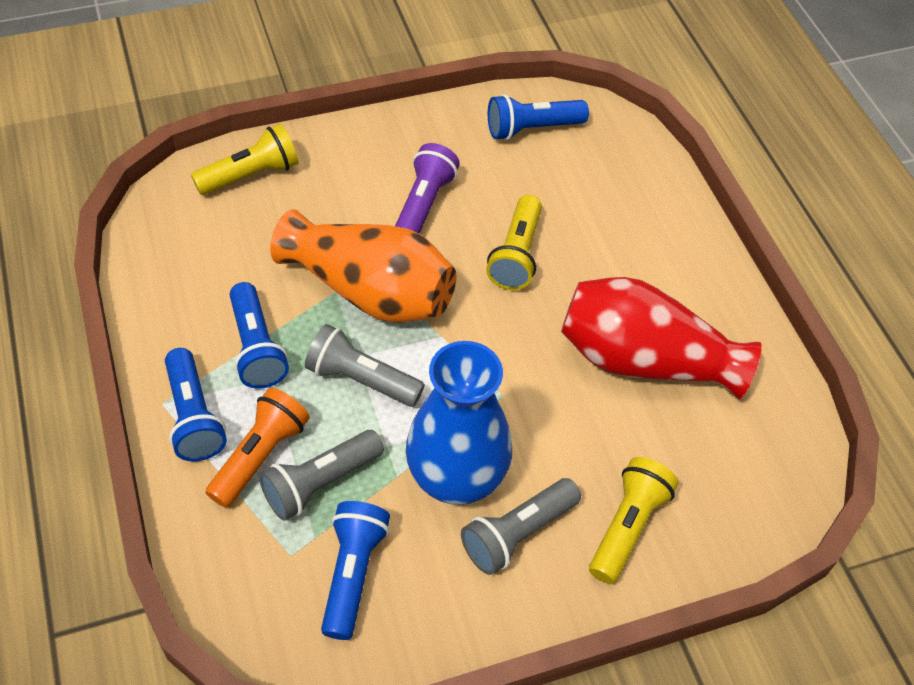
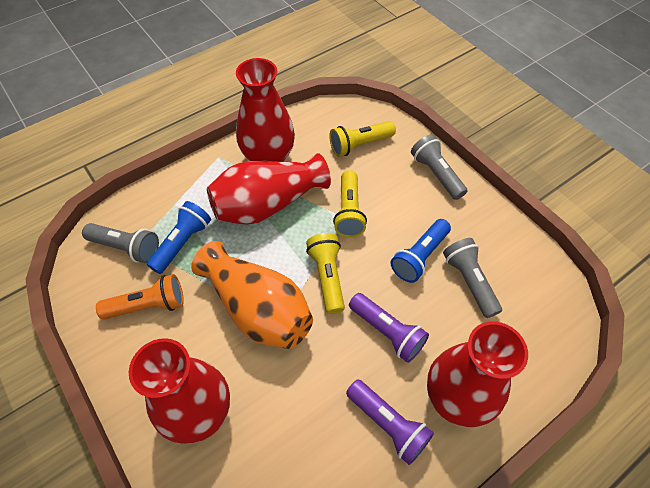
blue flashlight: 4 -> 2
blue vase: 1 -> 0
purple flashlight: 1 -> 2
red vase: 1 -> 4

